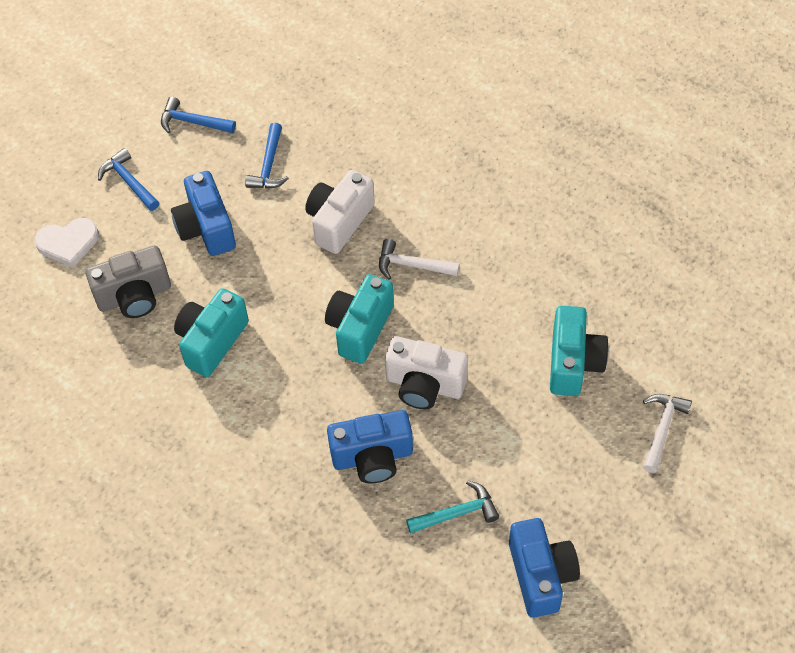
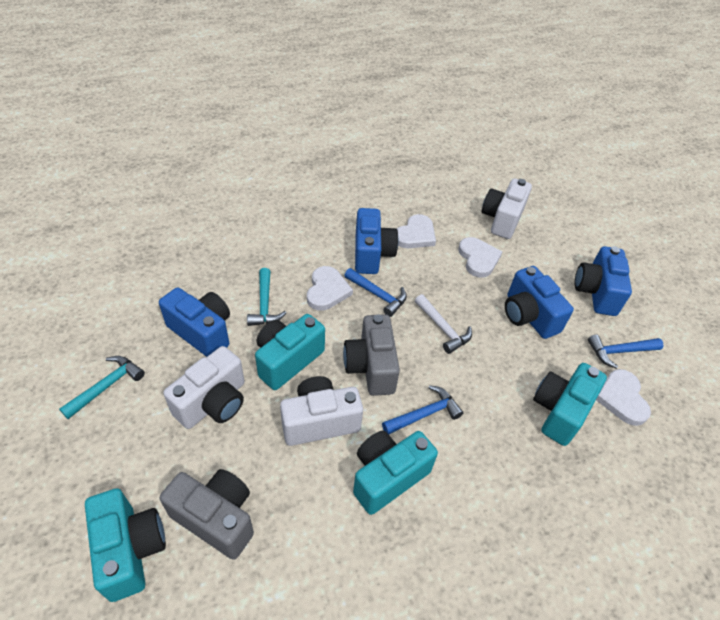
blue camera: 3 -> 4
grey camera: 1 -> 2
turquoise camera: 3 -> 4
turquoise hammer: 1 -> 2
white camera: 2 -> 3
white hammer: 2 -> 1
white heart: 1 -> 4

